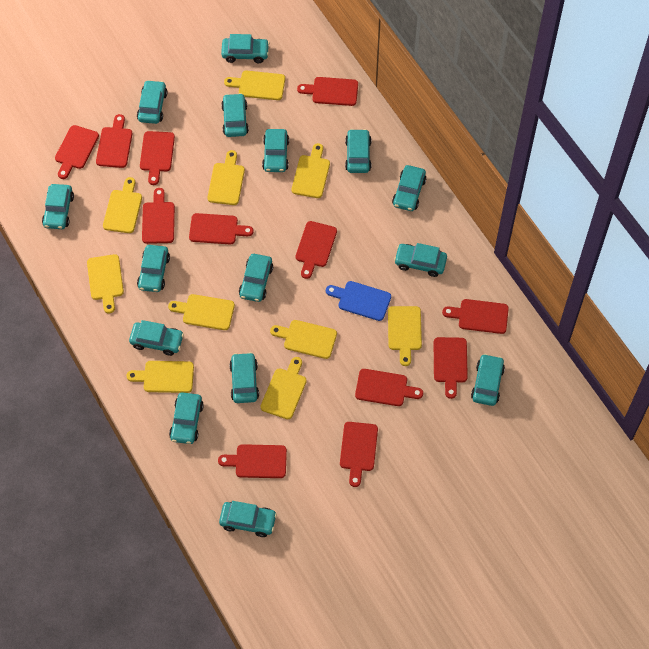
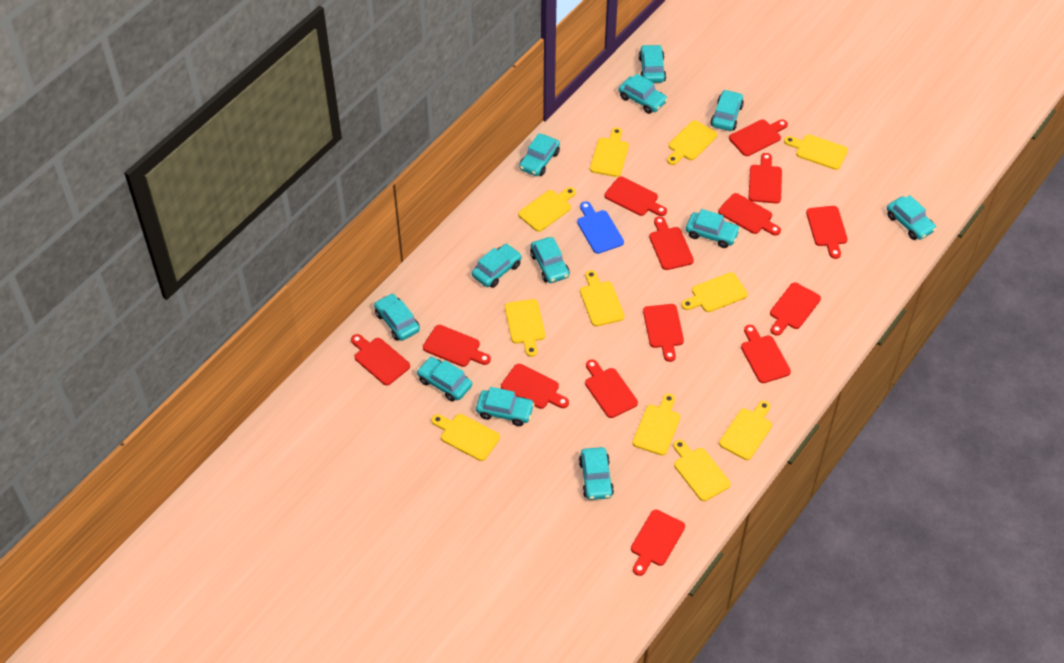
red cutting board: 12 -> 14
turquoise car: 15 -> 12
yellow cutting board: 10 -> 11

